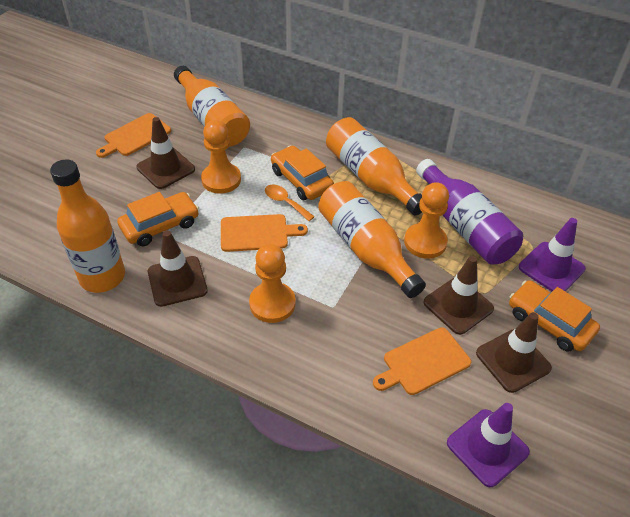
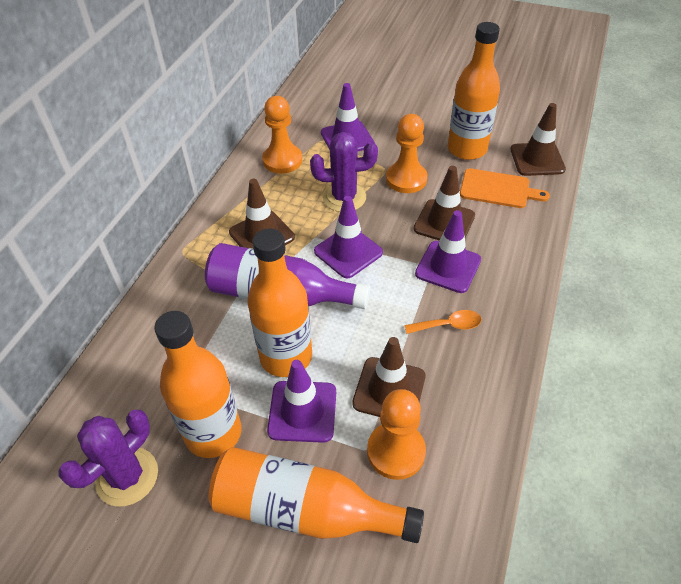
orange car: 3 -> 0
orange cutting board: 3 -> 1
purple cactus: 0 -> 2
purple traffic cone: 2 -> 4

